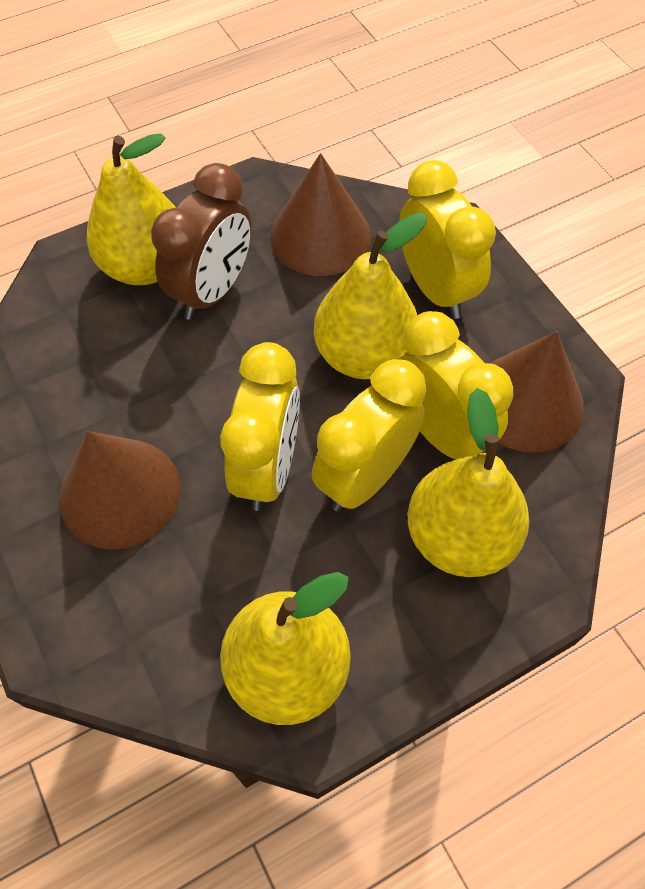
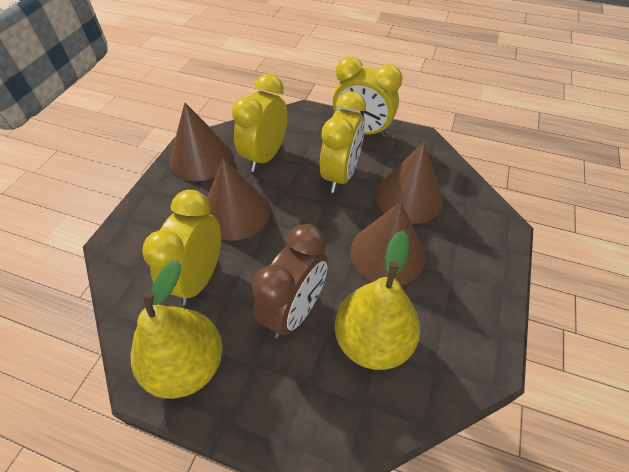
brown cone: 3 -> 4
yellow pear: 4 -> 2

